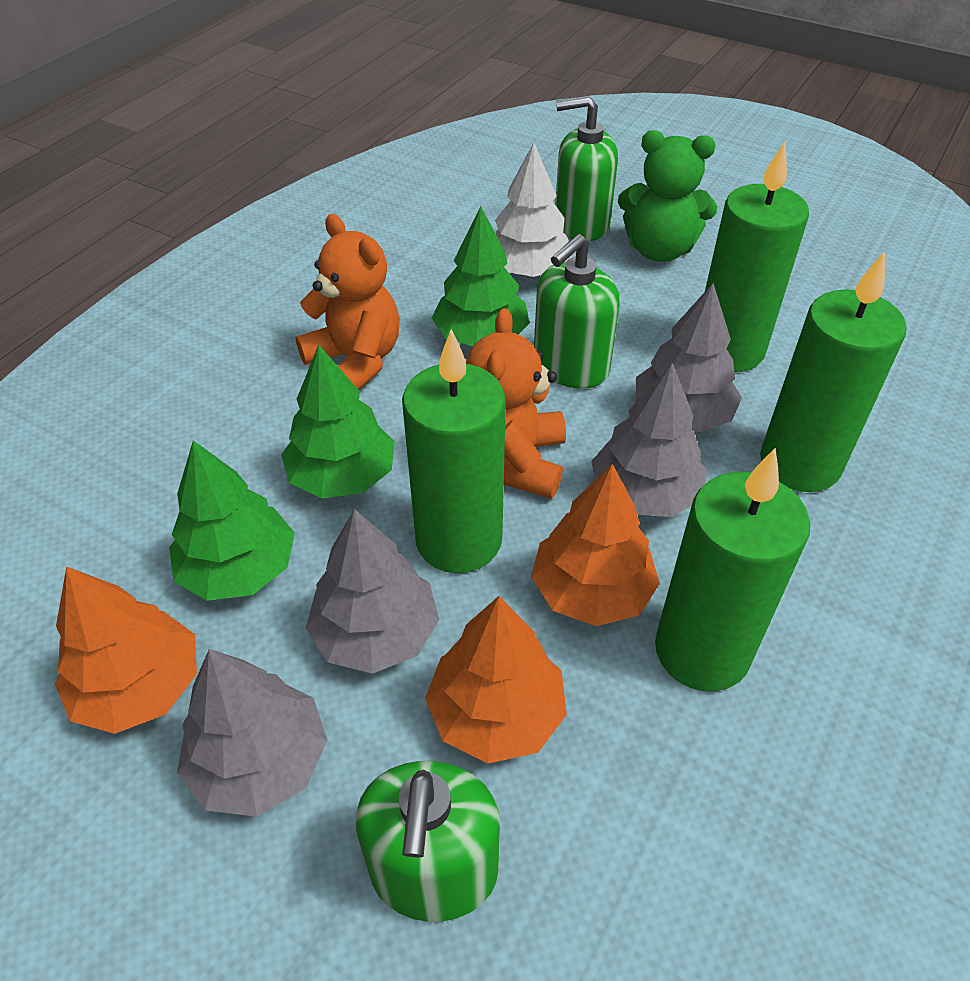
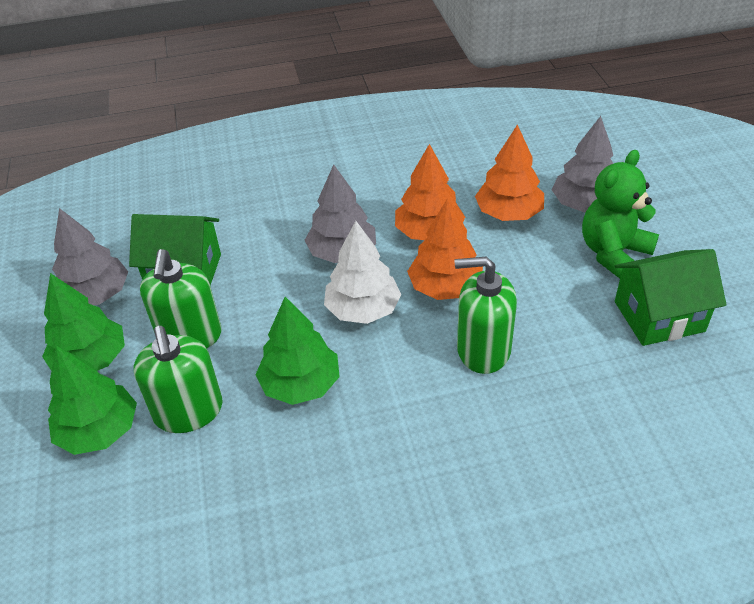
green candle: 4 -> 0
green house: 0 -> 2
grey tree: 4 -> 3
orange teddy bear: 2 -> 0

